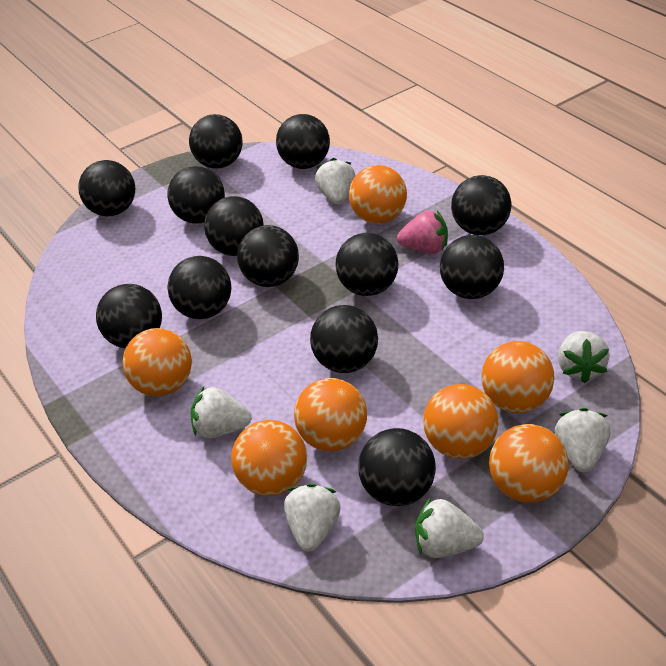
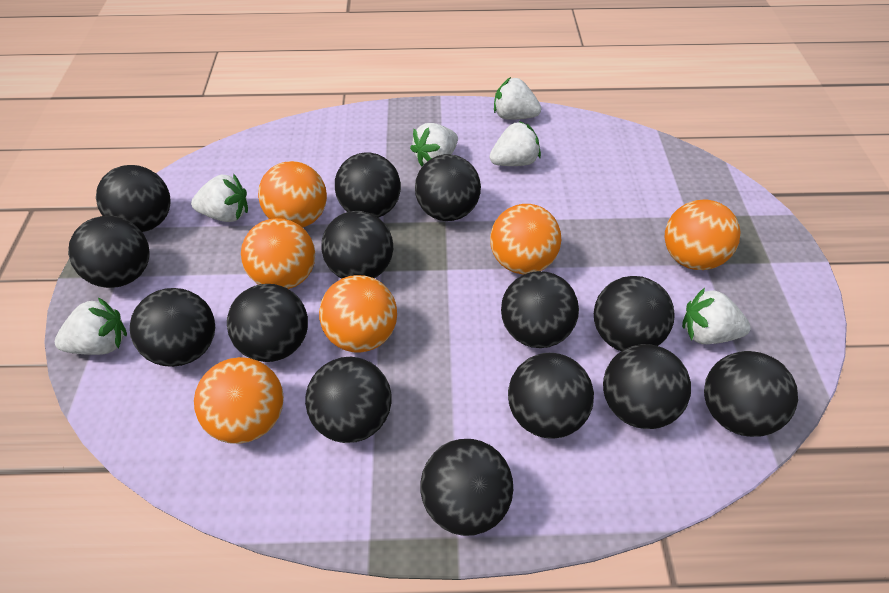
black ball: 13 -> 14
orange ball: 7 -> 6
pink strawberry: 1 -> 0

